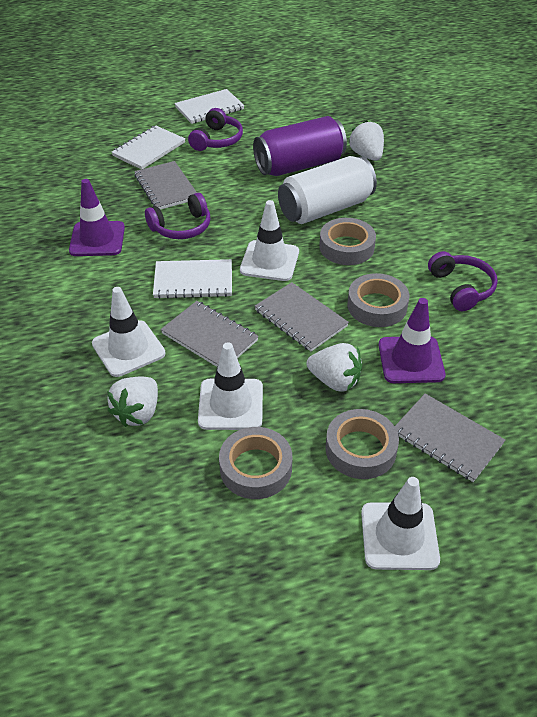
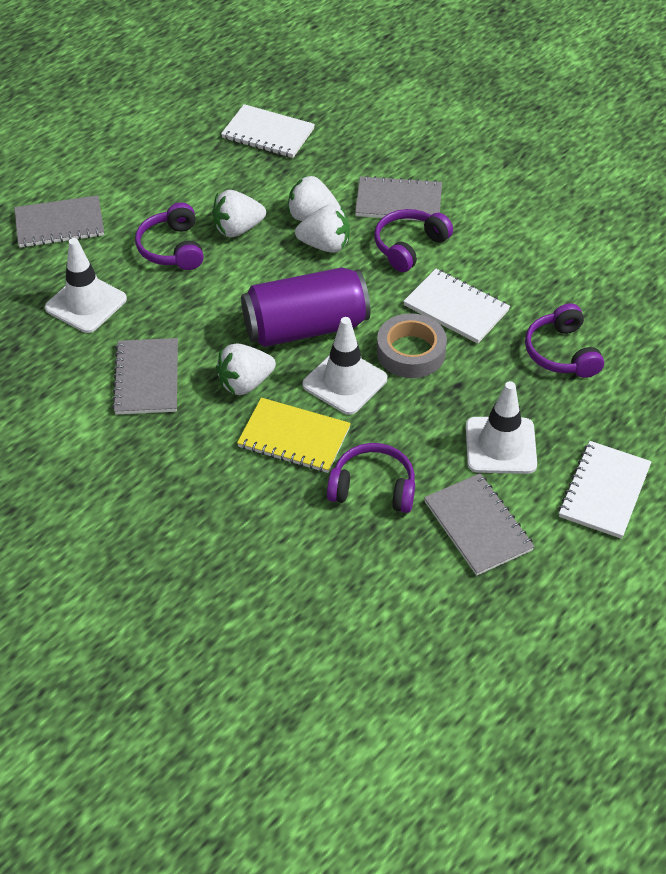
grey tape: 4 -> 1
purple headphones: 3 -> 4
purple traffic cone: 2 -> 0
white can: 1 -> 0
white strawberry: 3 -> 4
white traffic cone: 4 -> 3
yellow notebook: 0 -> 1

